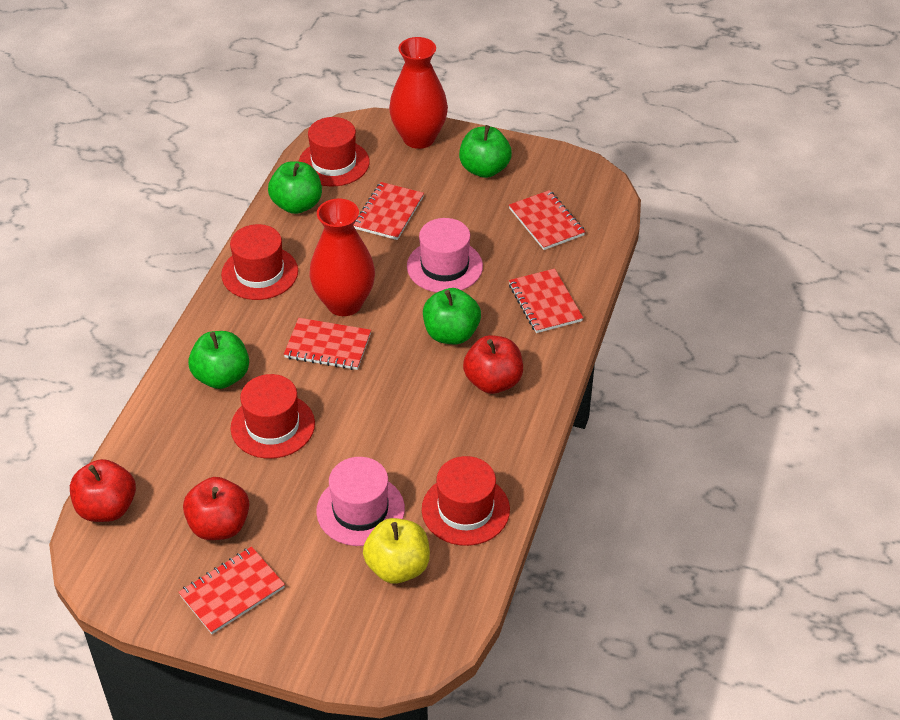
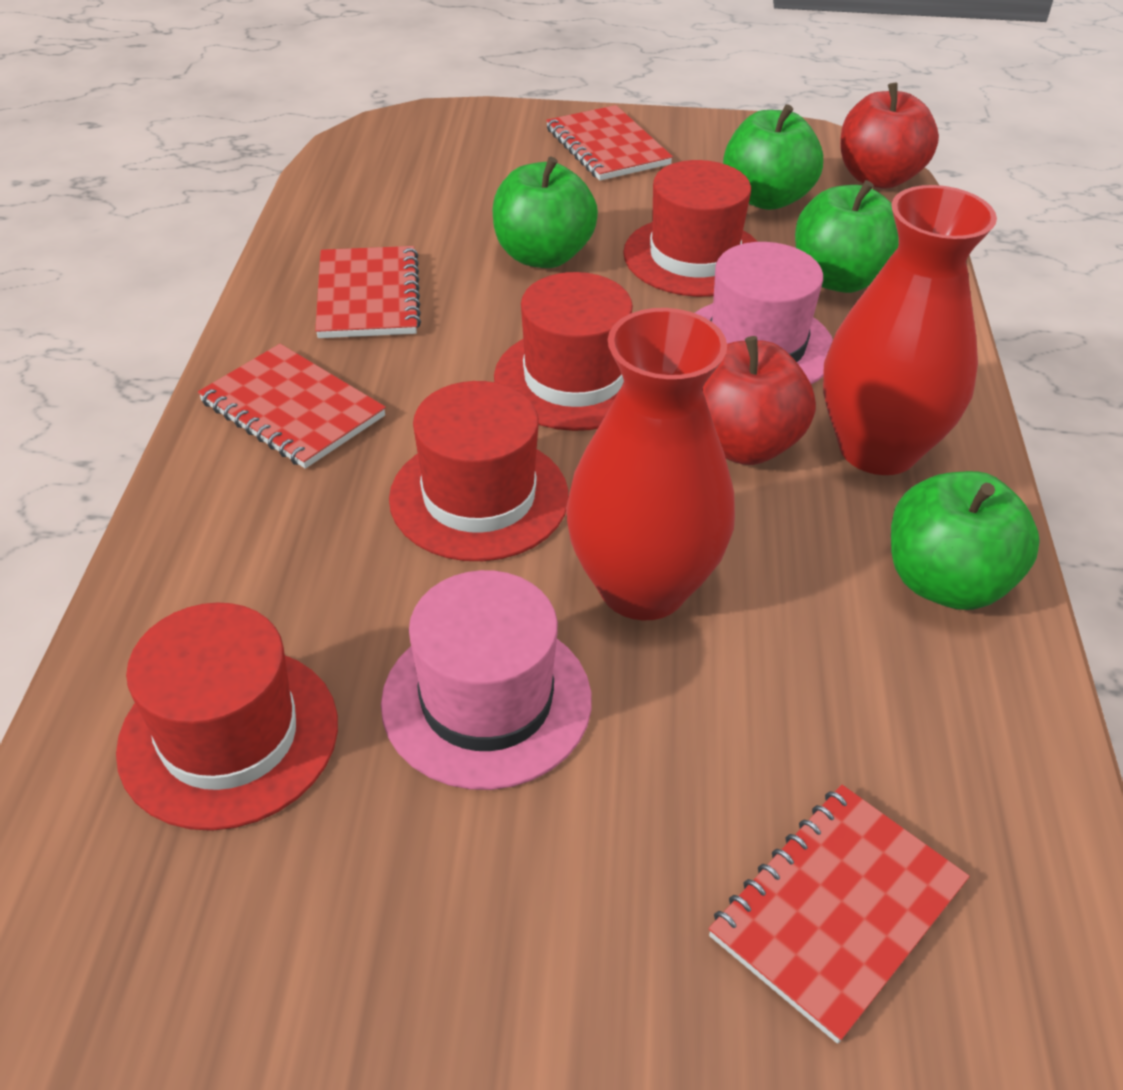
red apple: 3 -> 2
red notebook: 5 -> 4
yellow apple: 1 -> 0

